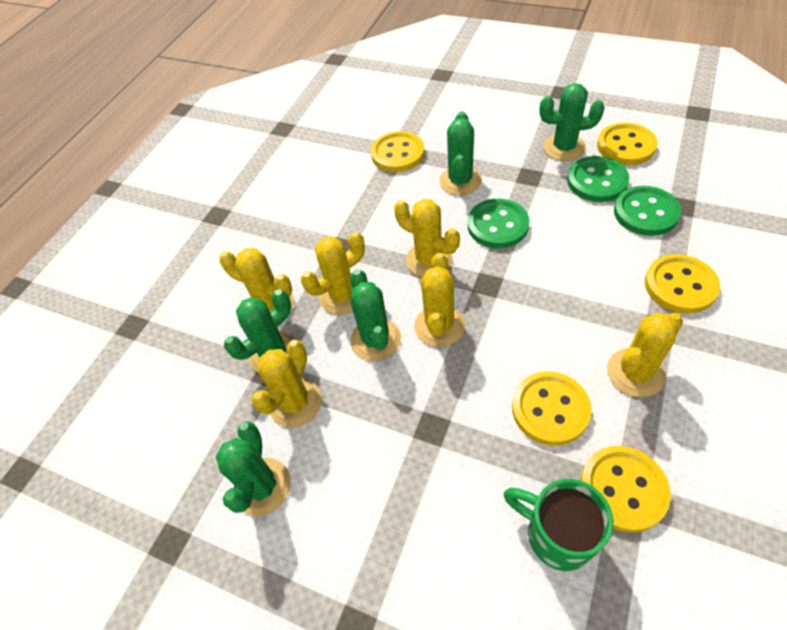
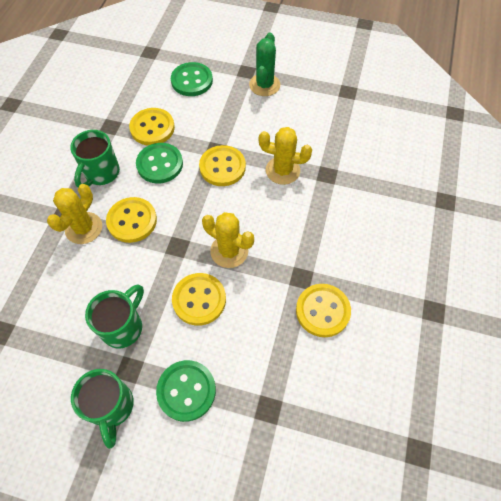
green cactus: 5 -> 1
green mug: 1 -> 3
yellow cactus: 6 -> 3

